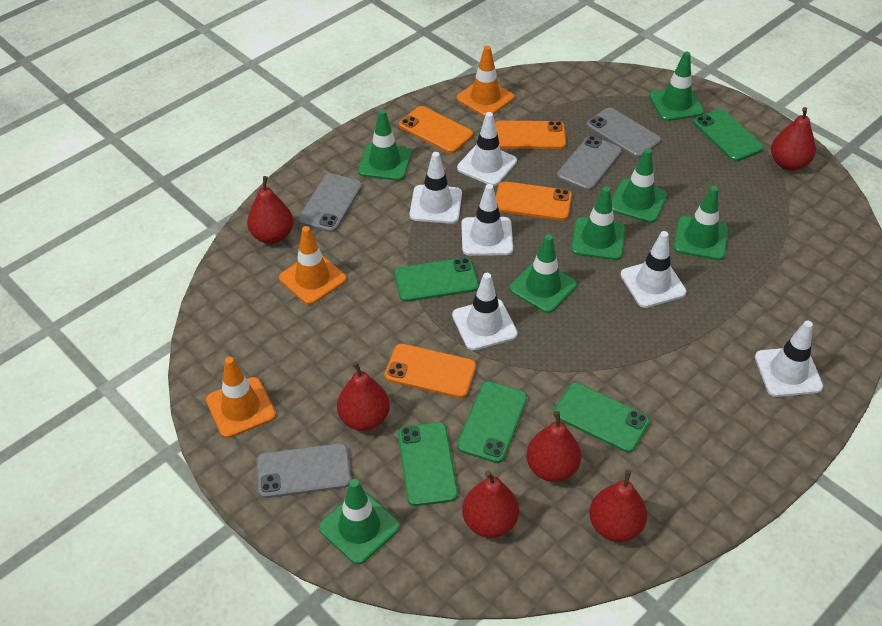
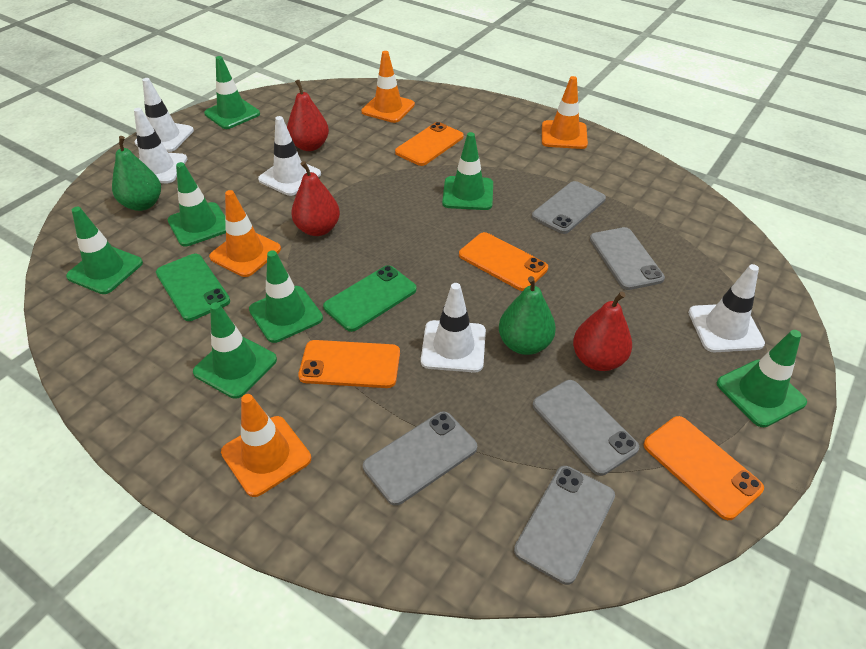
green pear: 0 -> 2
green phone: 5 -> 2
grey phone: 4 -> 5
orange traffic cone: 3 -> 4
red pear: 6 -> 3
white traffic cone: 6 -> 5

